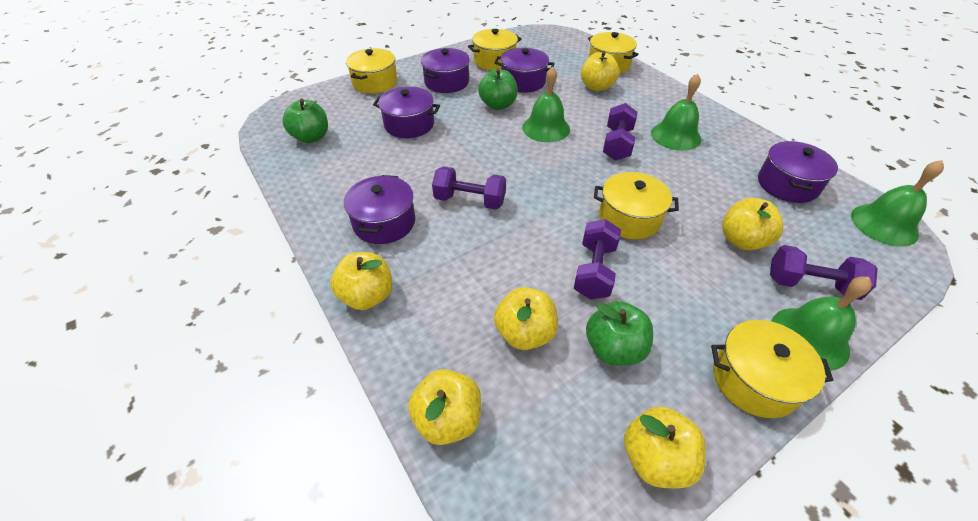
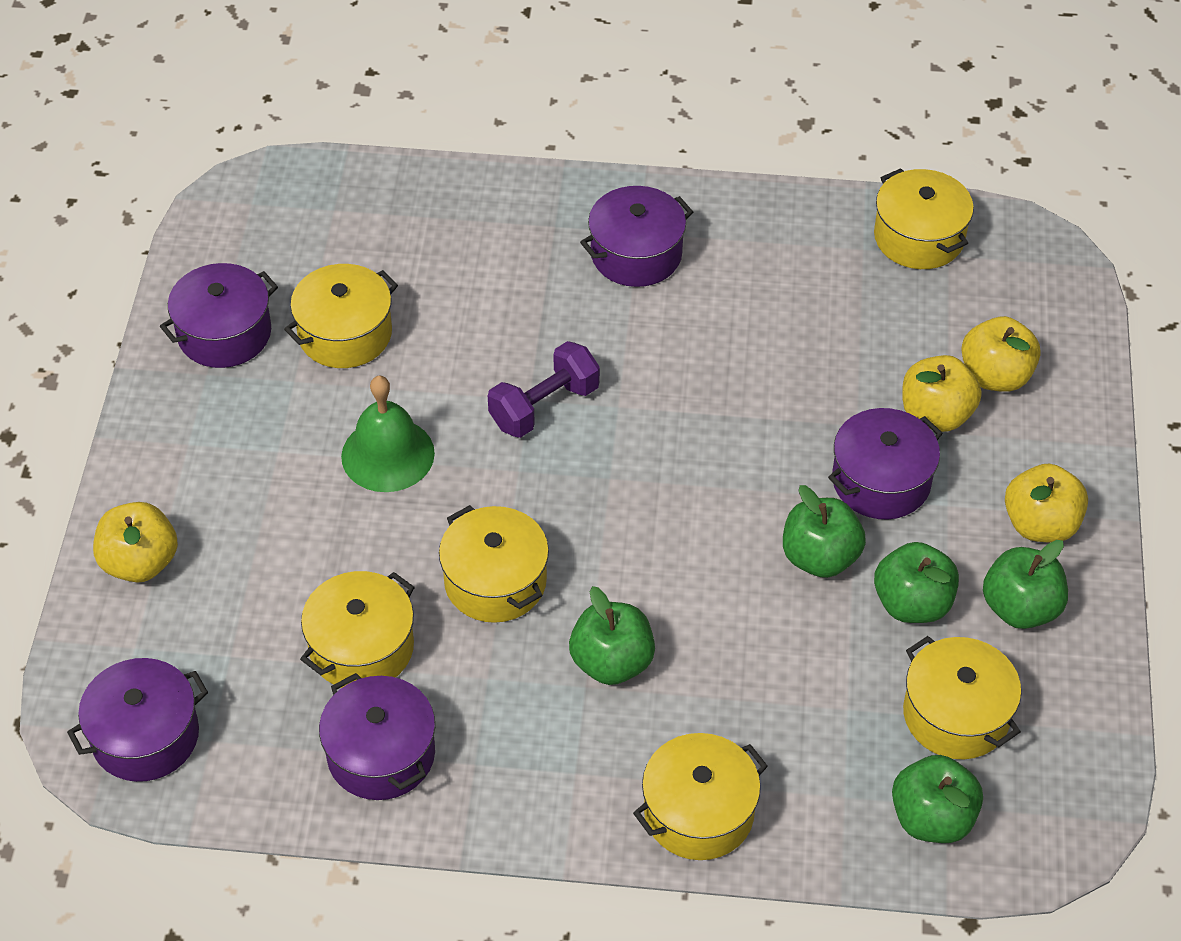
green apple: 3 -> 5
green bell: 4 -> 1
purple dumbbell: 4 -> 1
yellow apple: 6 -> 4
yellow pot: 5 -> 6

